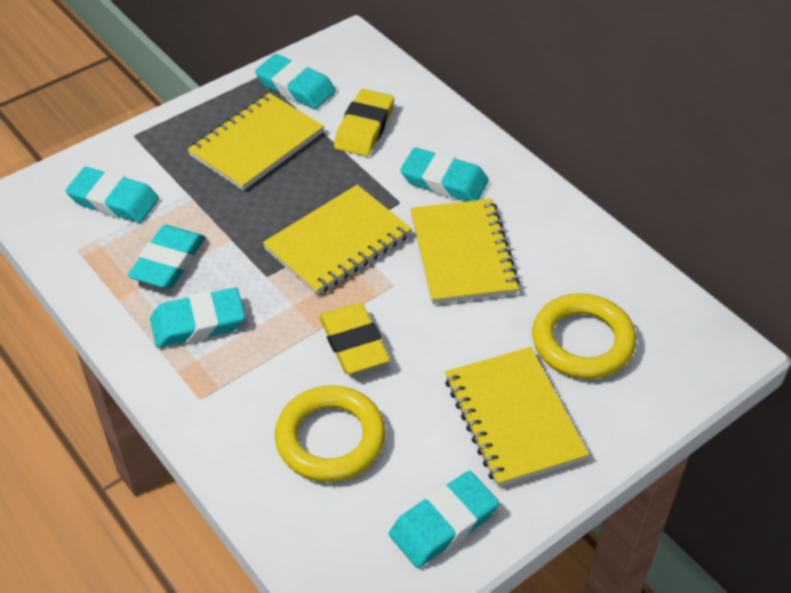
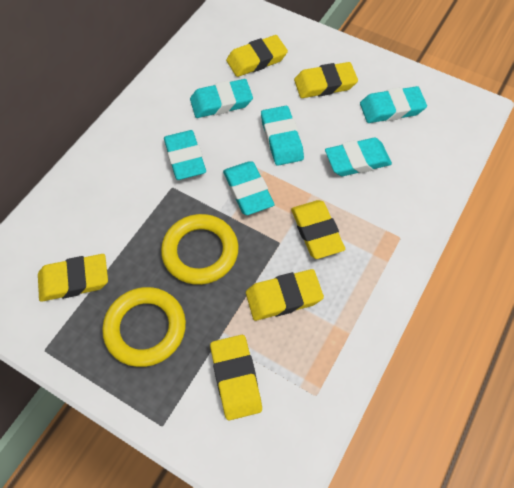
yellow eraser: 2 -> 6
yellow notebook: 4 -> 0

